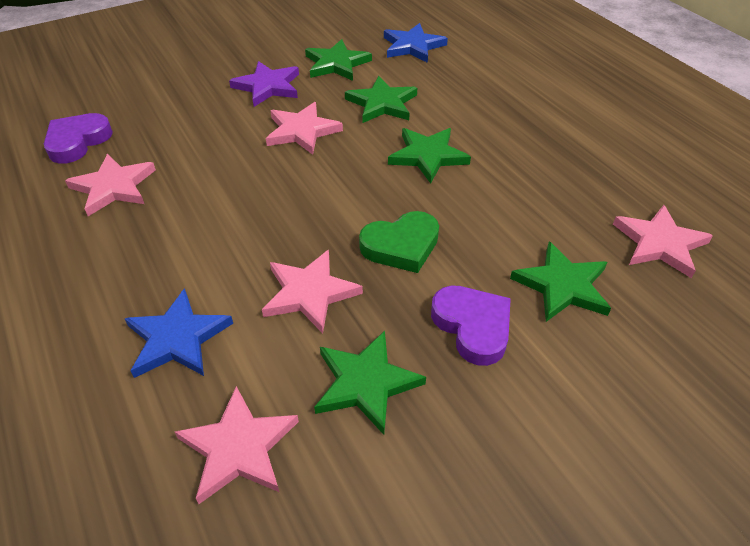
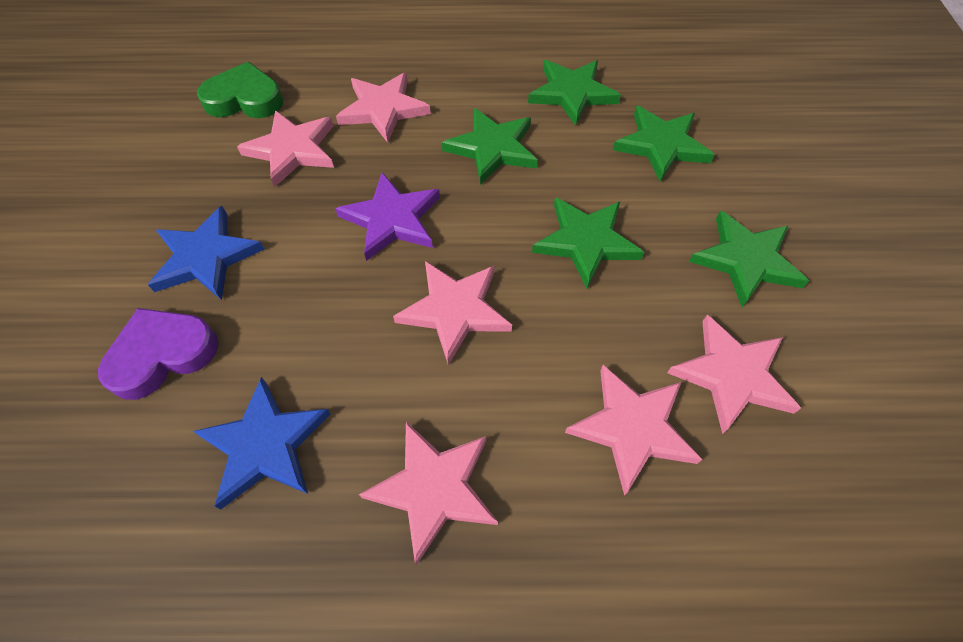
pink star: 5 -> 6
purple heart: 2 -> 1

